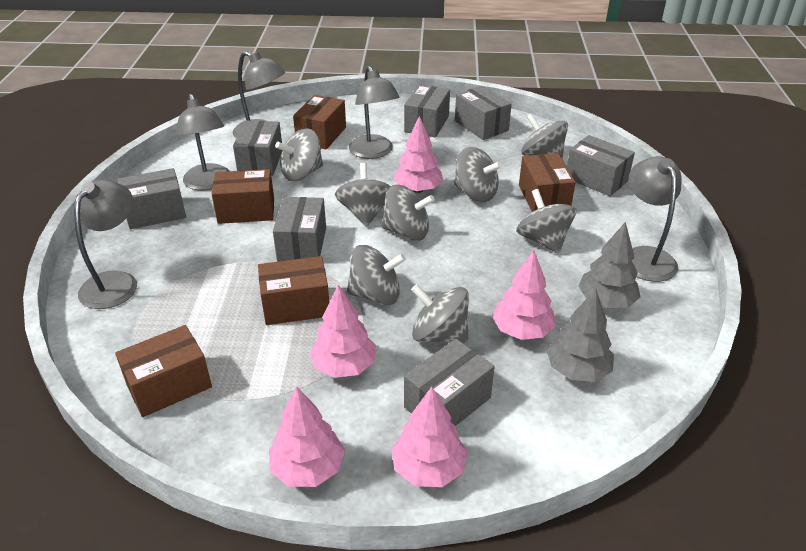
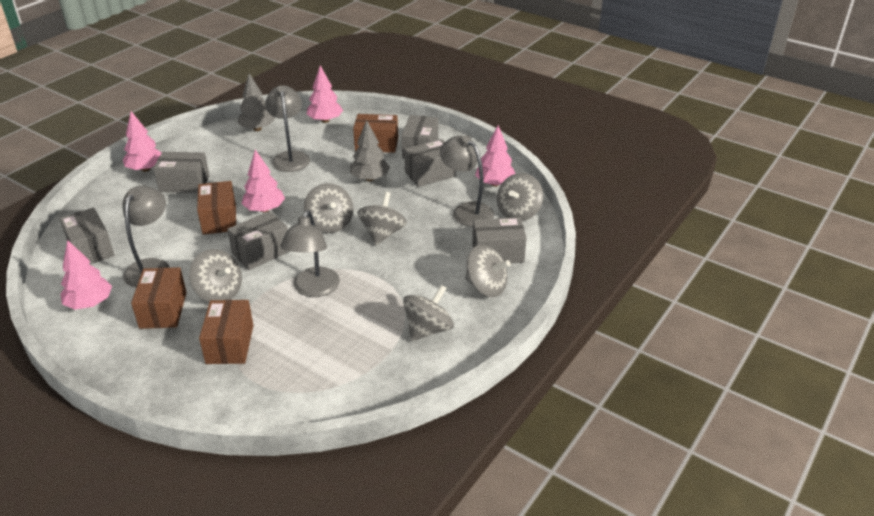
brown box: 5 -> 4
grey box: 7 -> 6
grey lamp: 5 -> 4
grey spinning top: 8 -> 6

